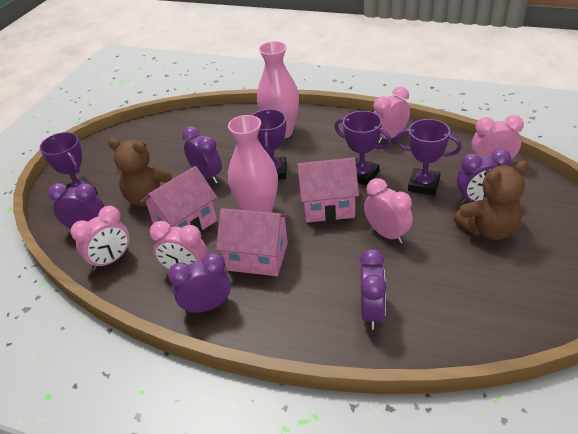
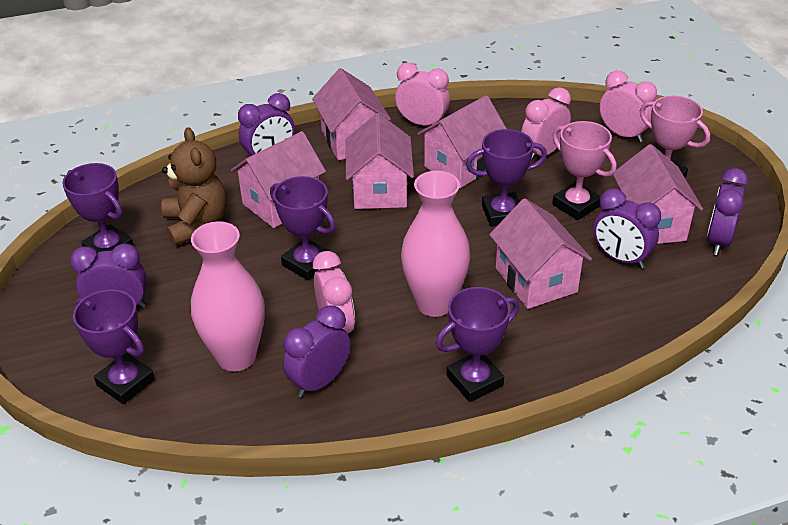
brown teddy bear: 2 -> 1
pink clock: 5 -> 4
pink house: 3 -> 6
pink trophy: 0 -> 2
purple trophy: 4 -> 5

